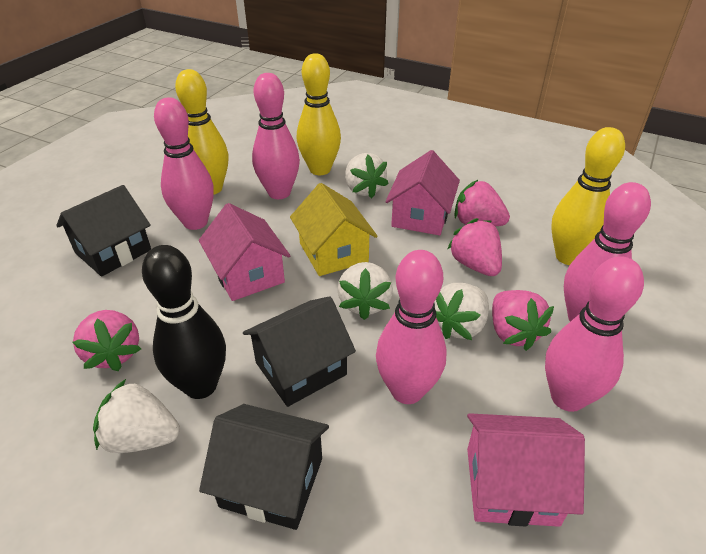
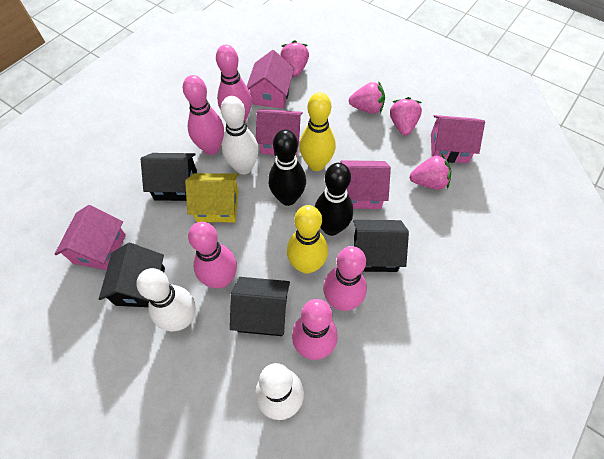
black bowling pin: 1 -> 2
black house: 3 -> 4
pink house: 3 -> 5
white bowling pin: 0 -> 3
white strawberry: 4 -> 0
yellow bowling pin: 3 -> 2

